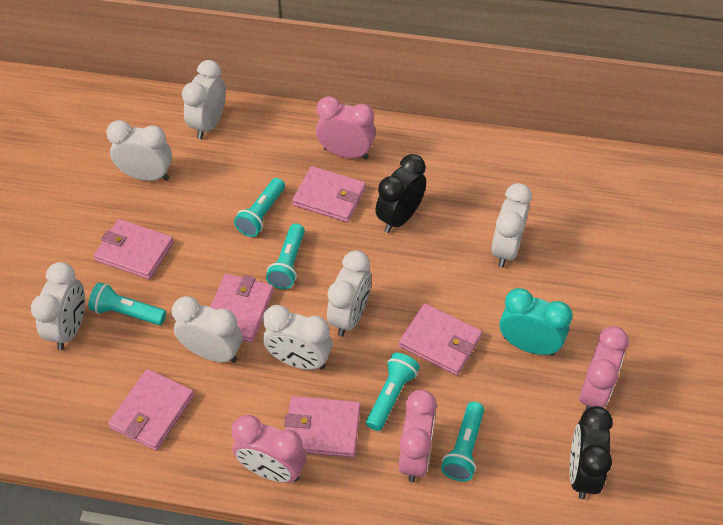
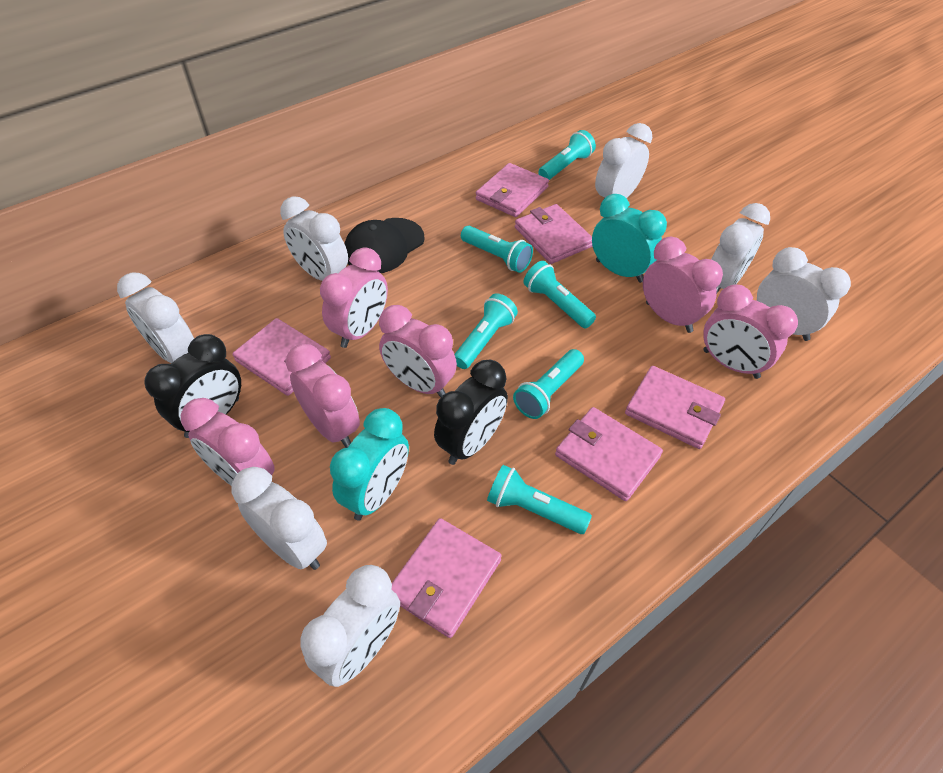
black cap: 0 -> 1
pink clock: 4 -> 6
turquoise clock: 1 -> 2
turquoise flashlight: 5 -> 6

